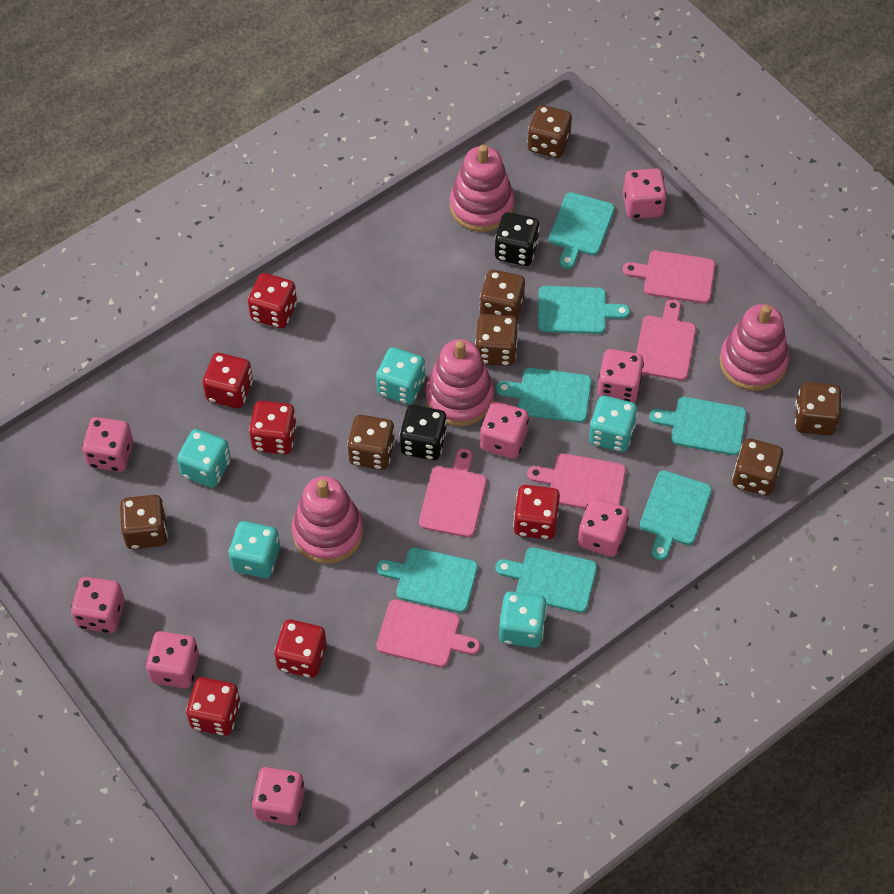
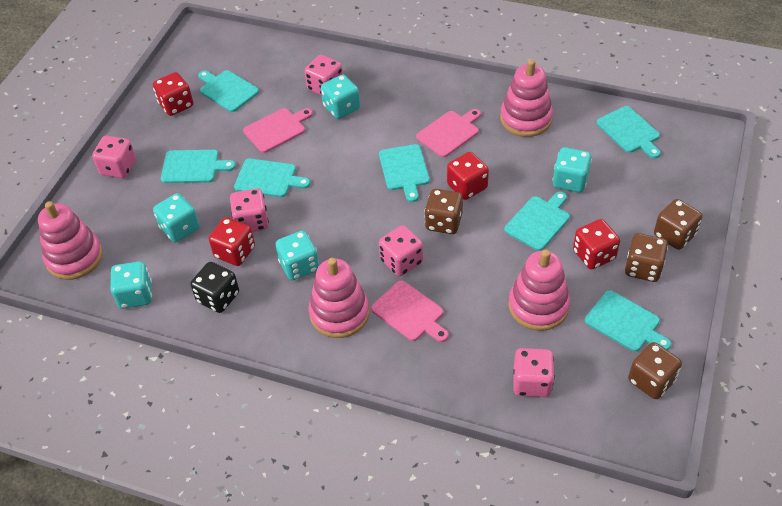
black dice: 2 -> 1
brown dice: 7 -> 4
pink cutting board: 5 -> 3
pink dice: 8 -> 5
red dice: 6 -> 4

